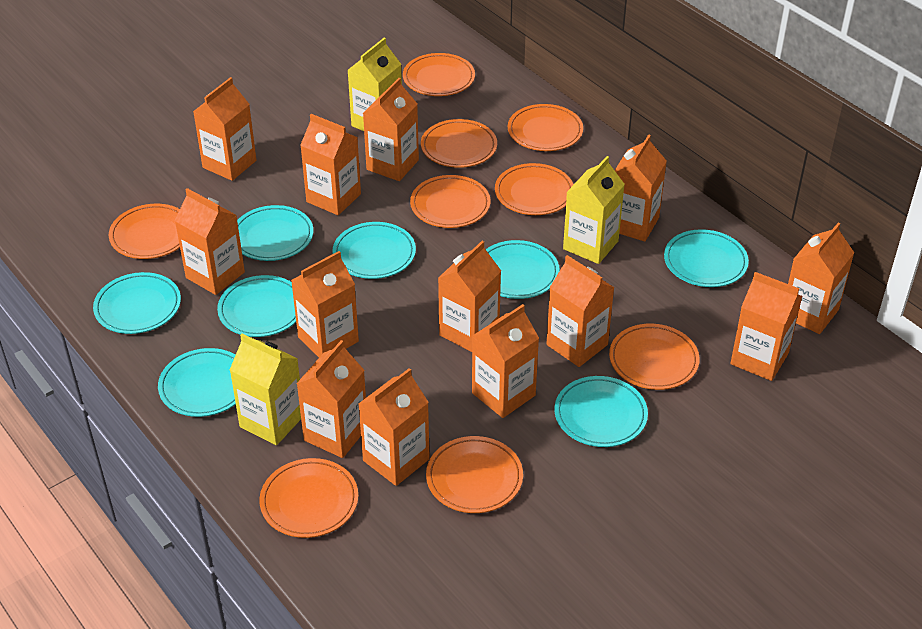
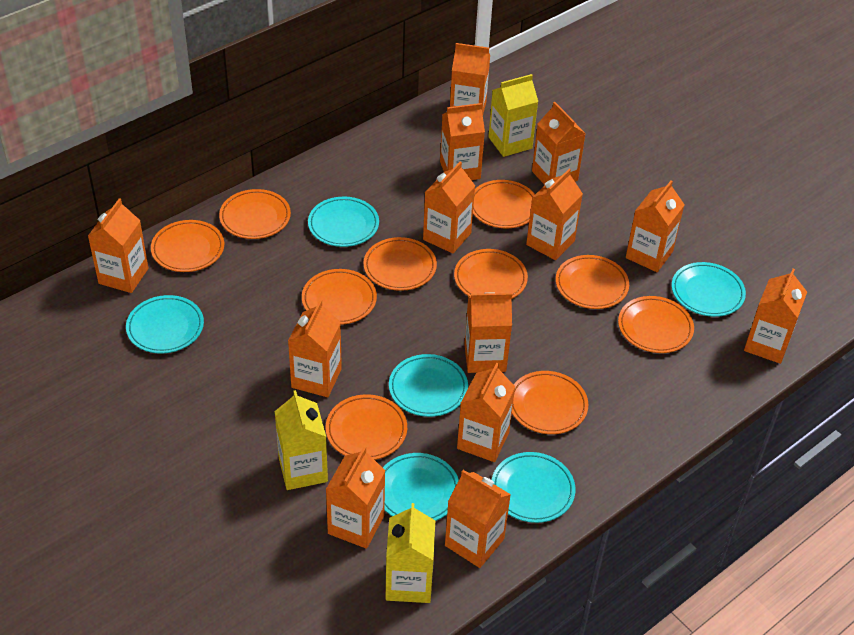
orange plate: 9 -> 10
turquoise plate: 8 -> 6

